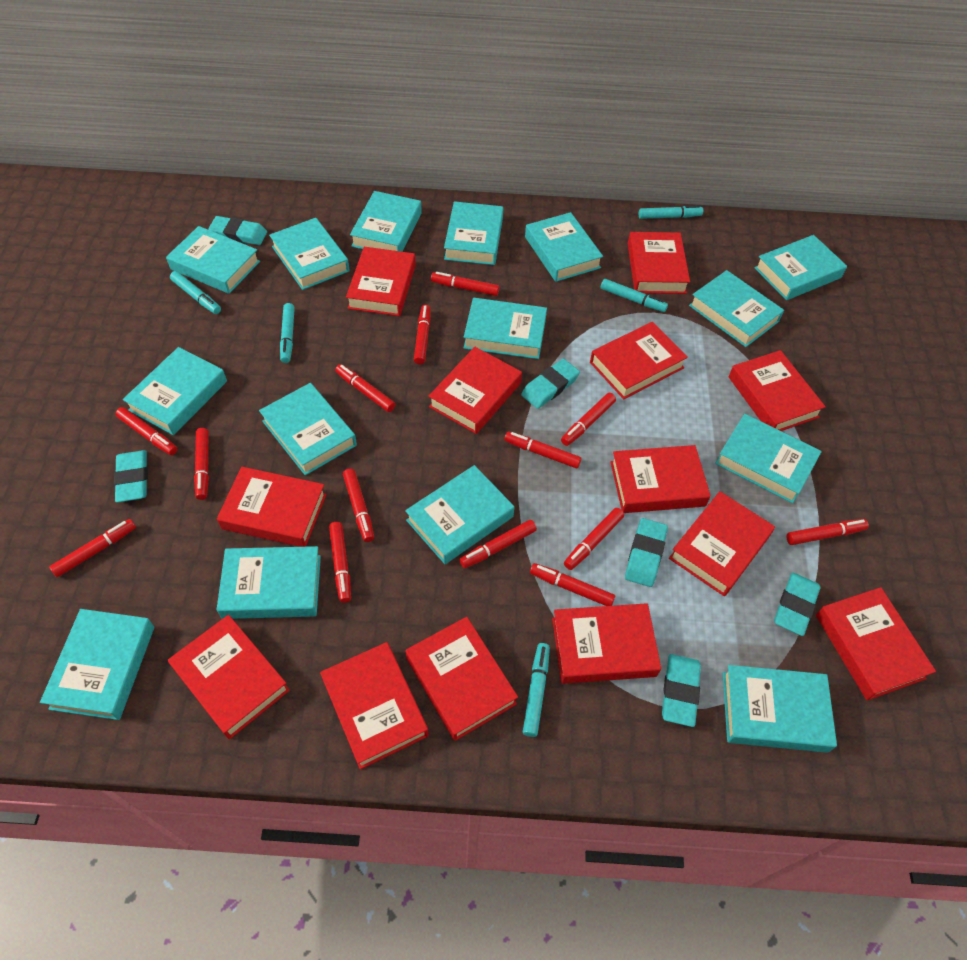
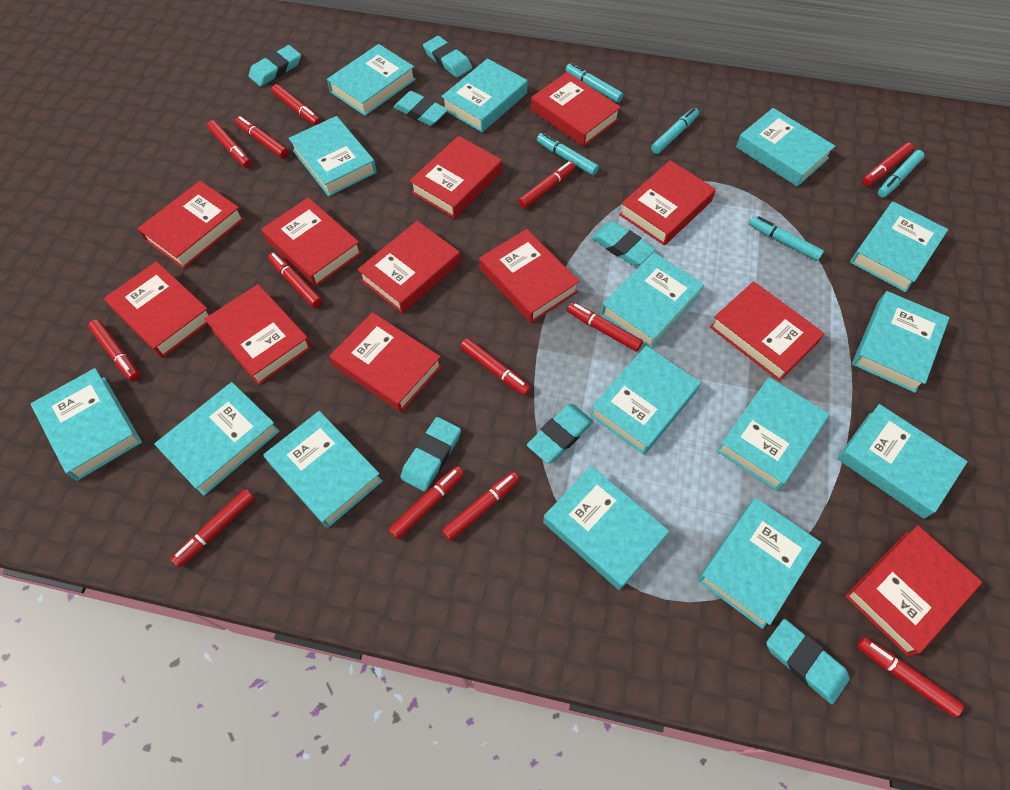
red book: 13 -> 12
red marker: 14 -> 13
turquoise eraser: 6 -> 7

